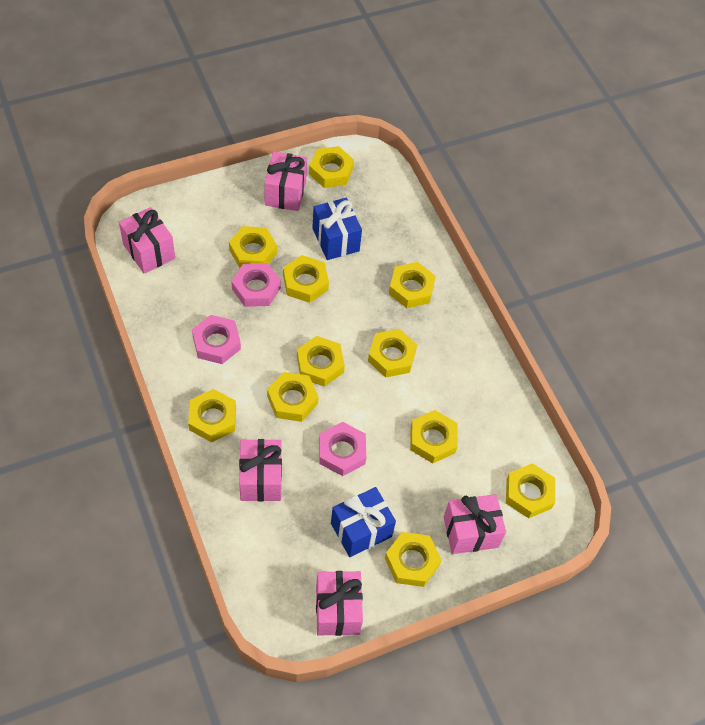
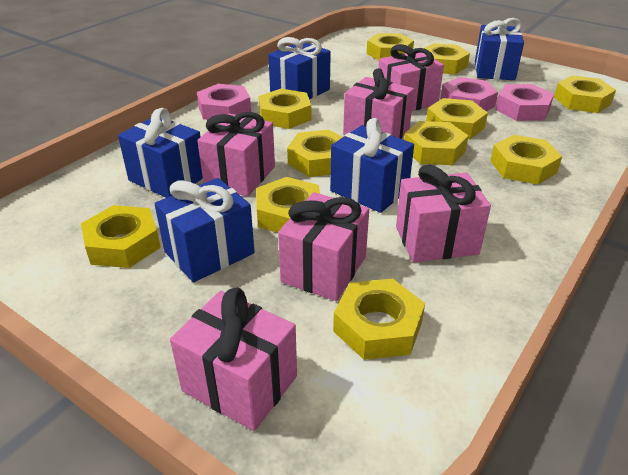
blue gift: 2 -> 5
pink gift: 5 -> 6

